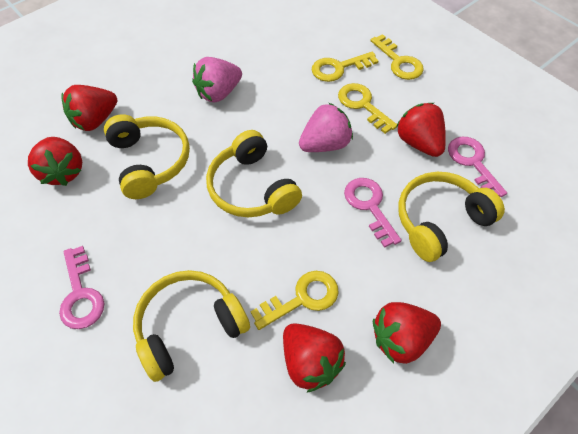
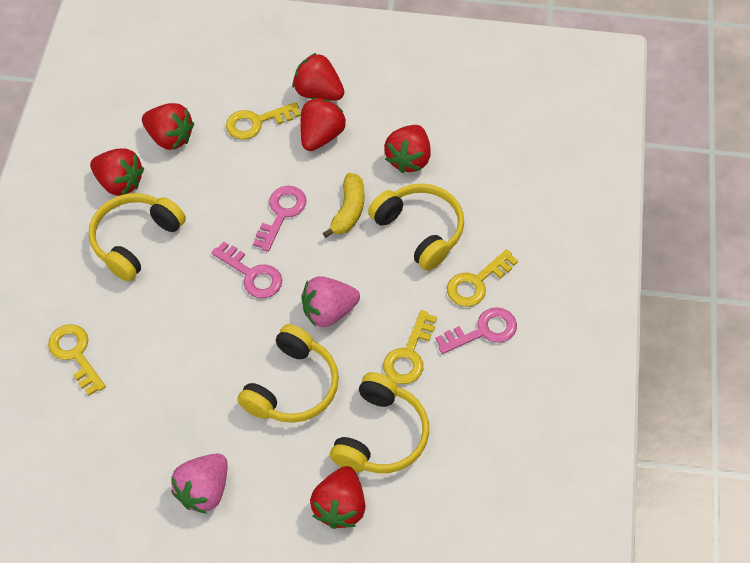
red strawberry: 5 -> 6
yellow banana: 0 -> 1

